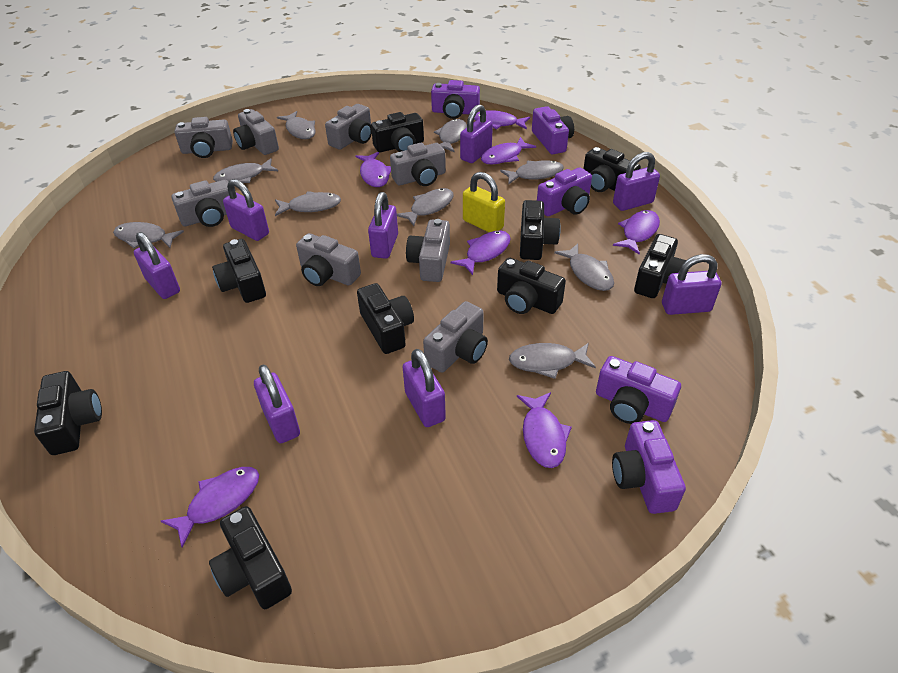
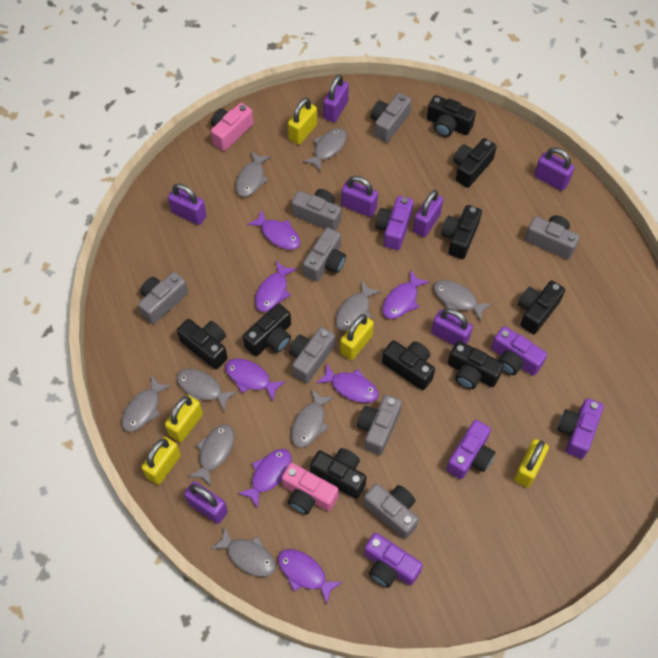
pink camera: 0 -> 2
purple padlock: 8 -> 7
yellow padlock: 1 -> 5

